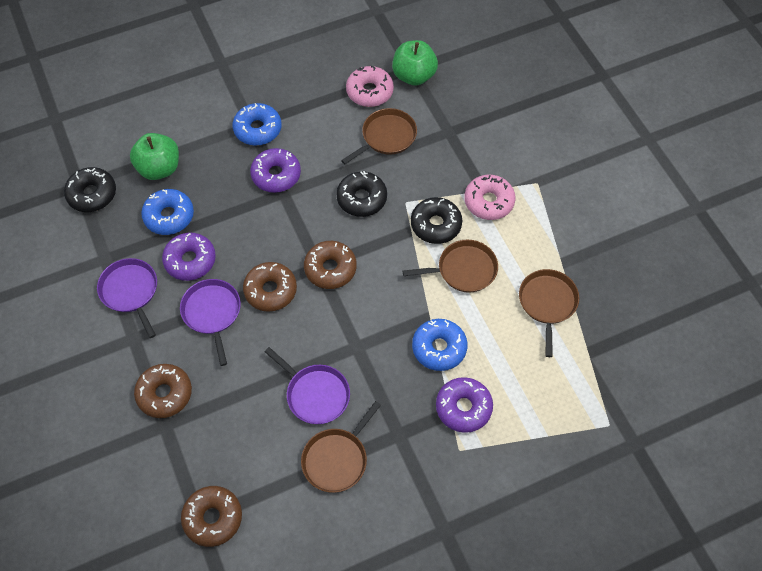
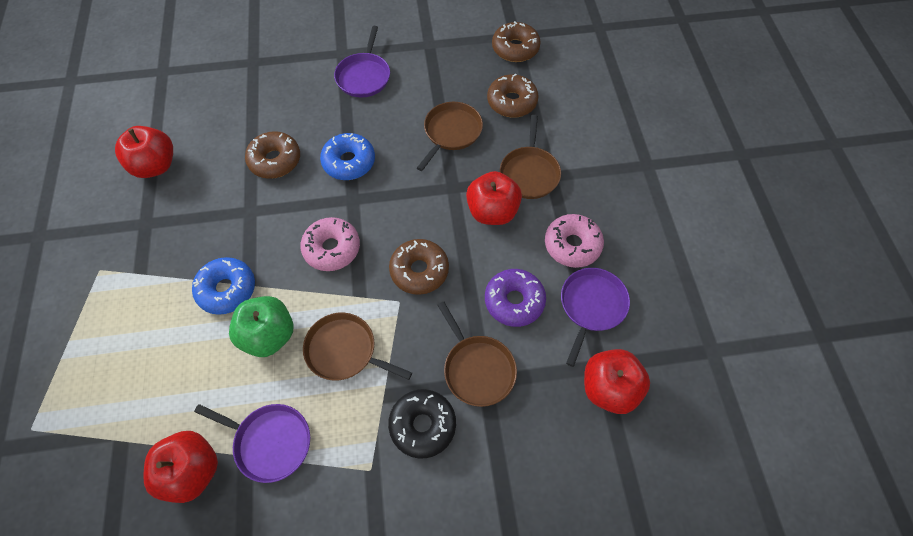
black donut: 3 -> 1
blue donut: 3 -> 2
green apple: 2 -> 1
purple donut: 3 -> 1
red apple: 0 -> 4

